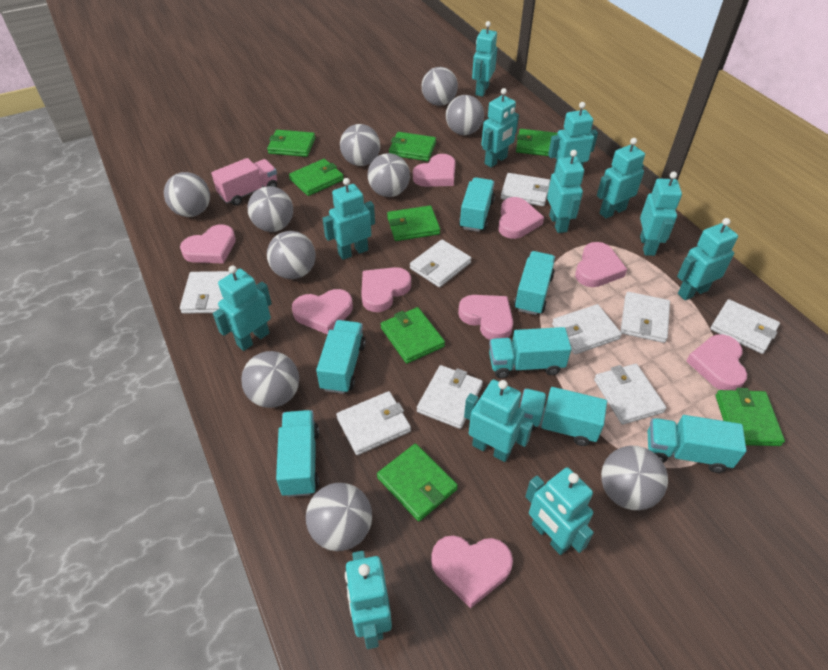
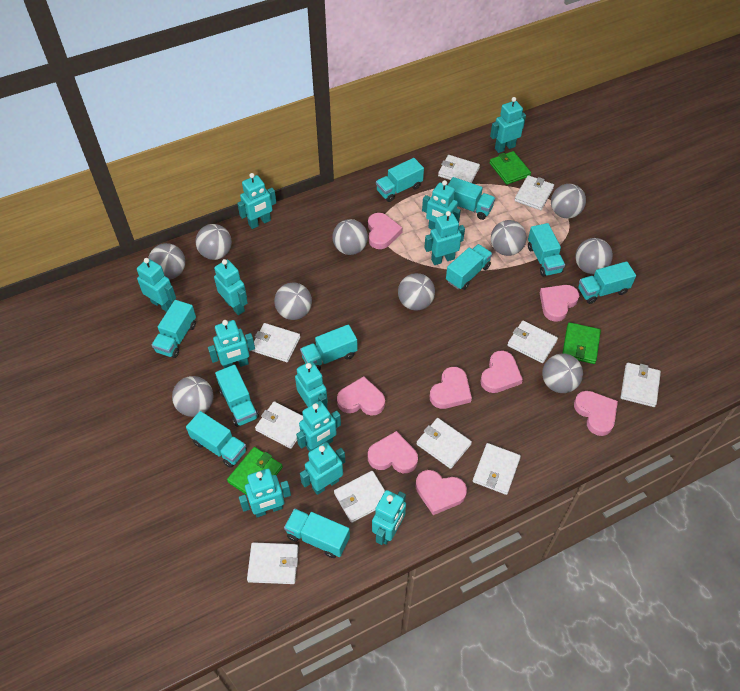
green wallet: 8 -> 3
pink heart: 9 -> 8
pink truck: 1 -> 0
turquoise truck: 7 -> 10
white wallet: 9 -> 10

